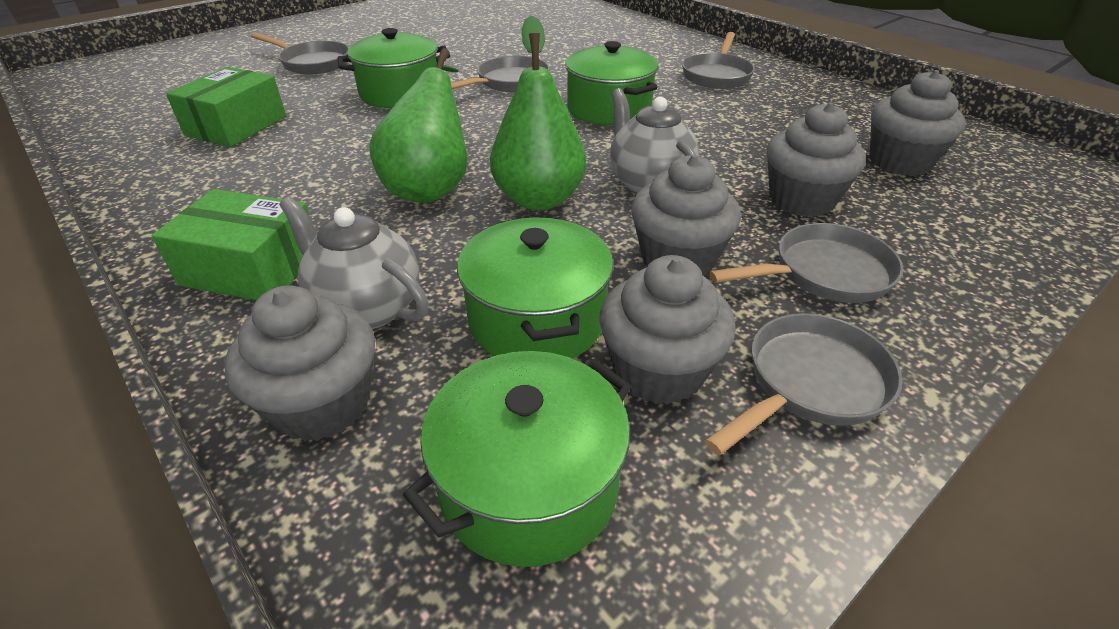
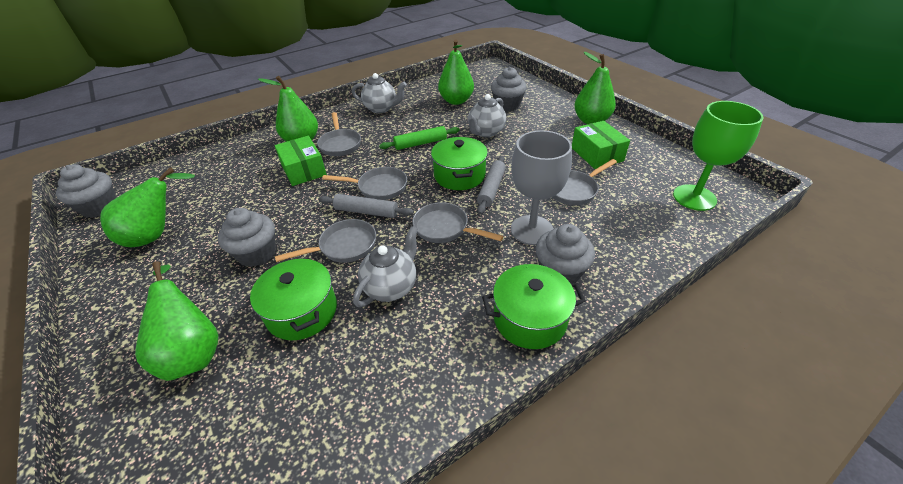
green goblet: 0 -> 1
green pear: 2 -> 5
green pot: 4 -> 3
green rolling pin: 0 -> 1
grey cupcake: 5 -> 4
grey goblet: 0 -> 1
grey rolling pin: 0 -> 2
grey teapot: 2 -> 3

